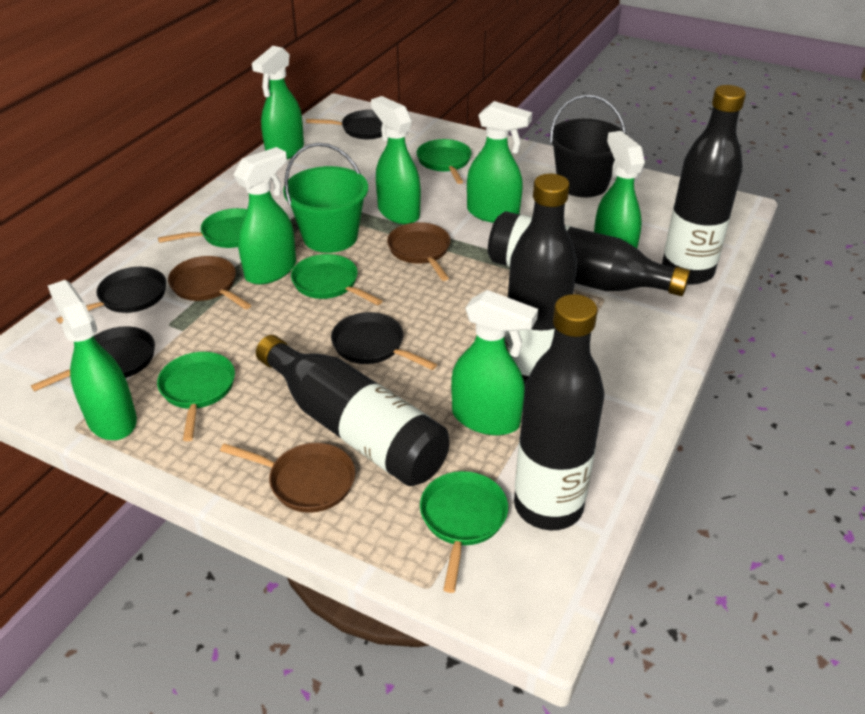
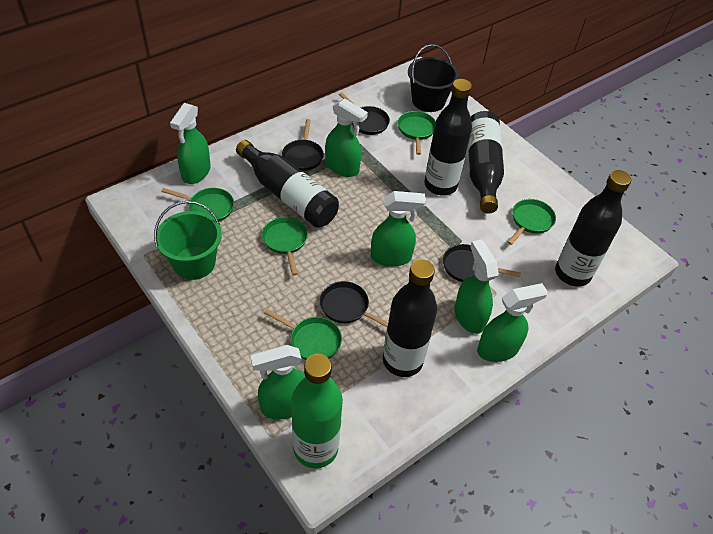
brown pan: 3 -> 0
green bottle: 0 -> 1
green spray bottle: 7 -> 6

